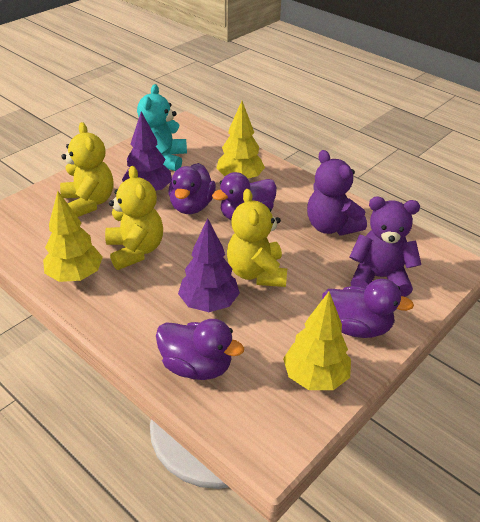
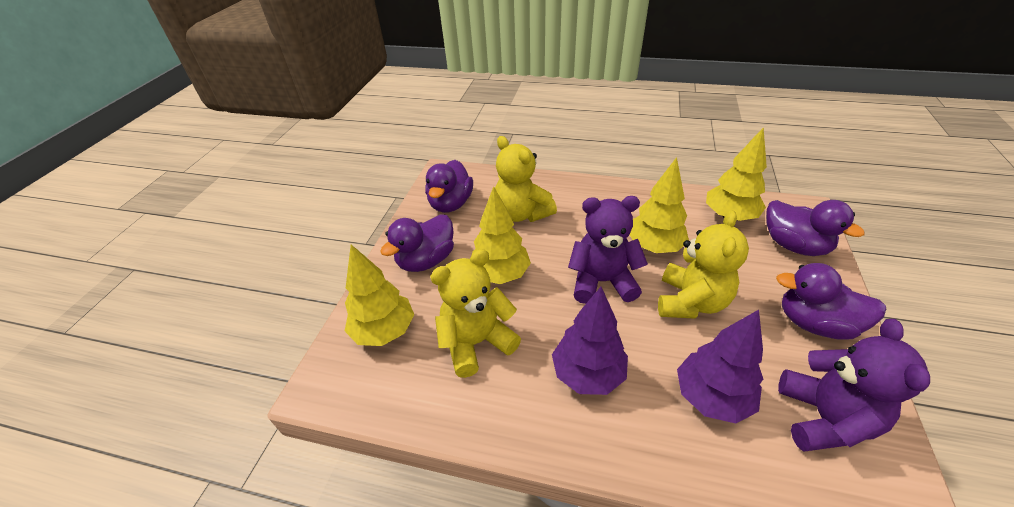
turquoise teddy bear: 1 -> 0
yellow tree: 3 -> 4

